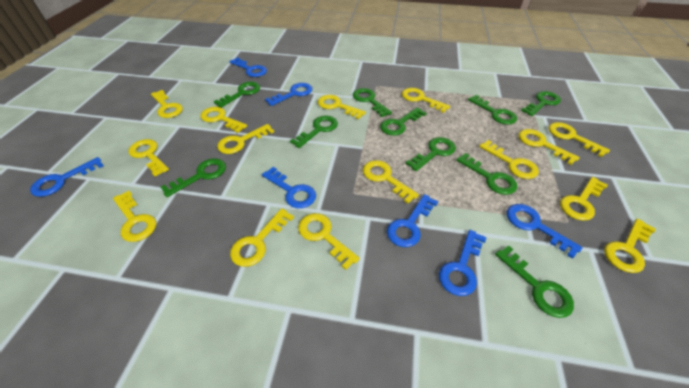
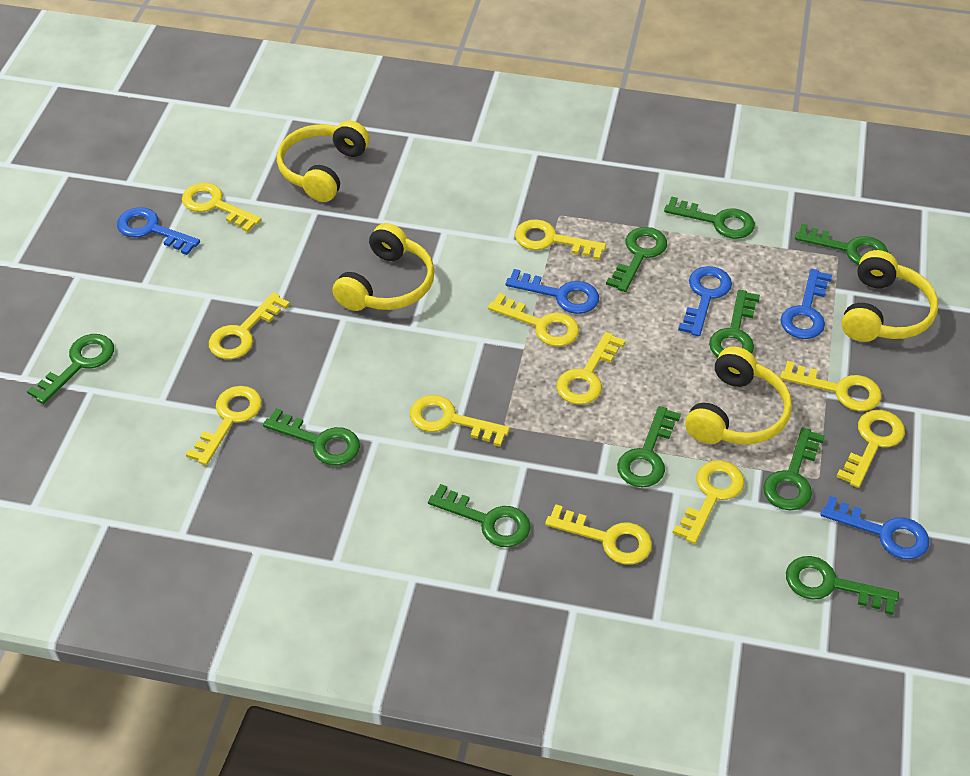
blue key: 7 -> 5
yellow headphones: 0 -> 4
yellow key: 15 -> 11

